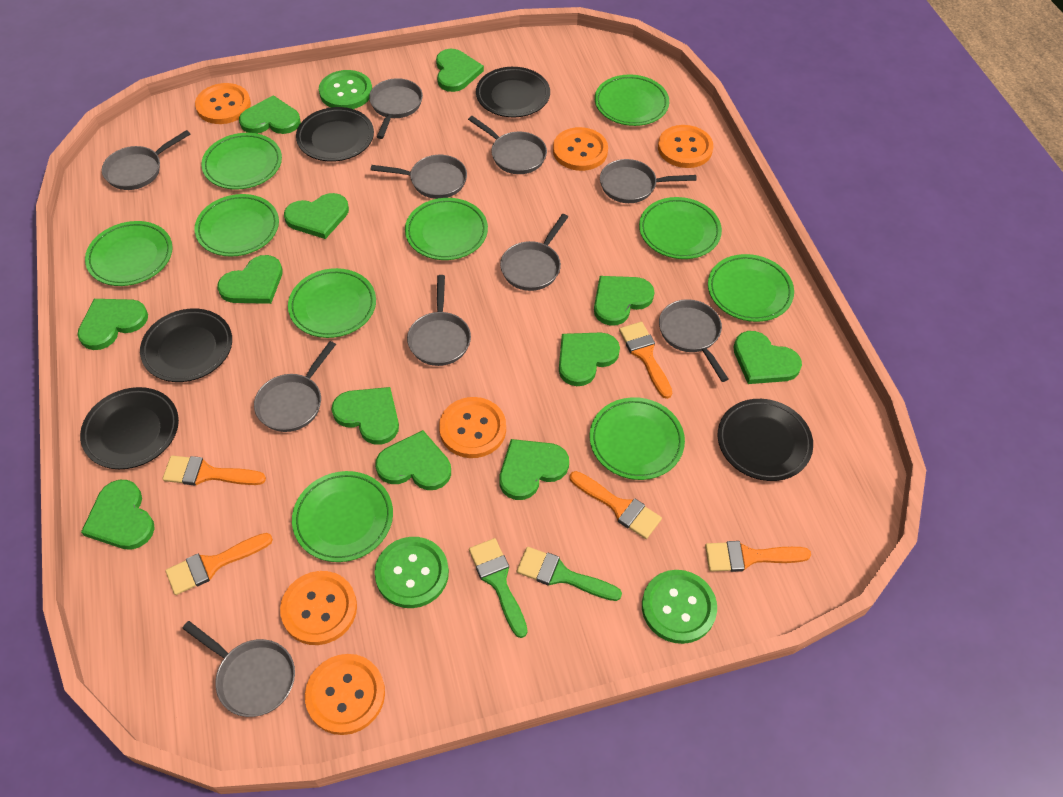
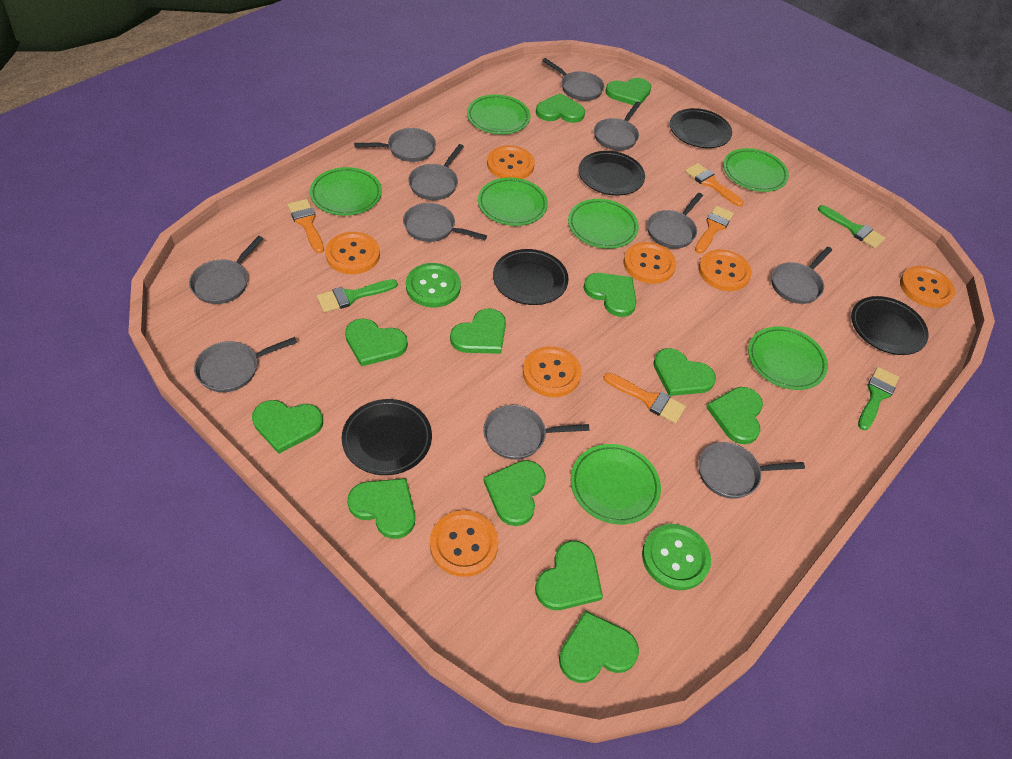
green brush: 2 -> 3
green button: 3 -> 2
green plate: 10 -> 7
grey pan: 10 -> 11
orange brush: 5 -> 4
orange button: 6 -> 7

